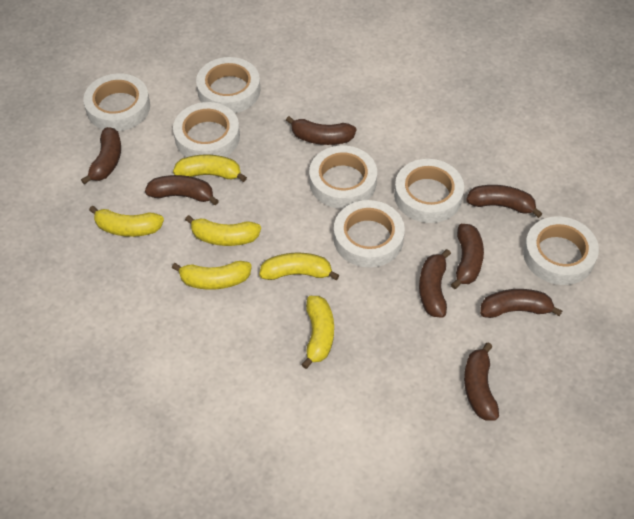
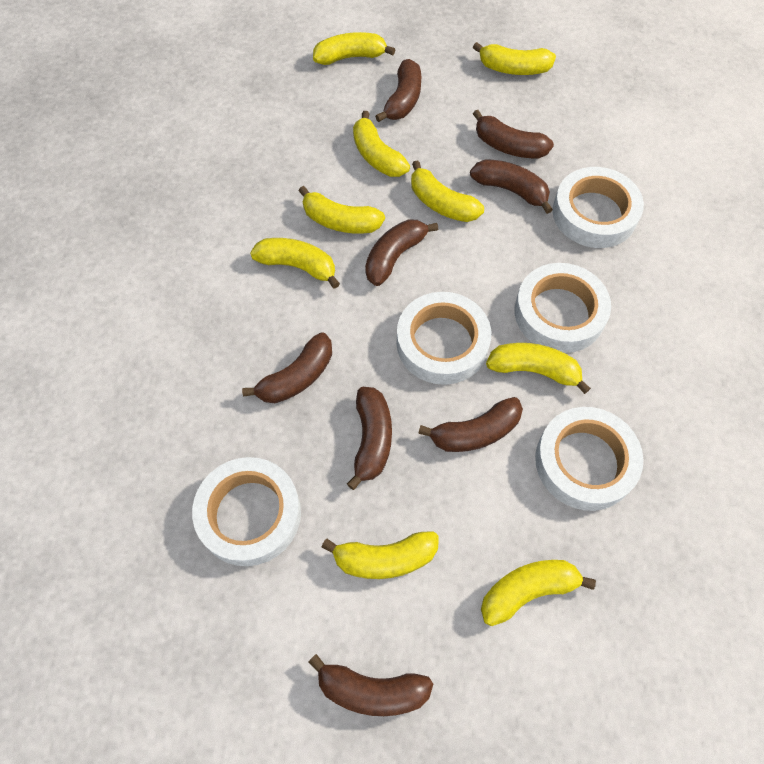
white tape: 7 -> 5
yellow banana: 6 -> 9

